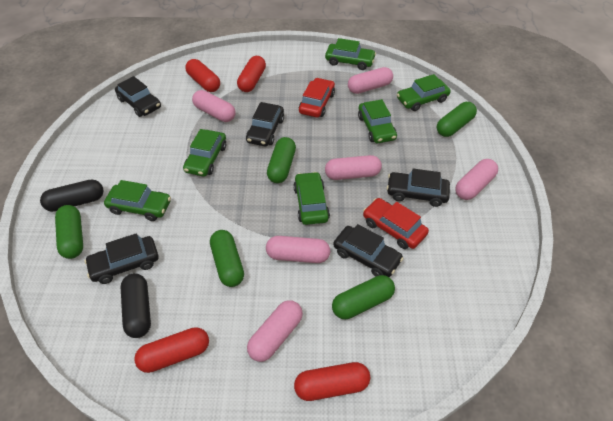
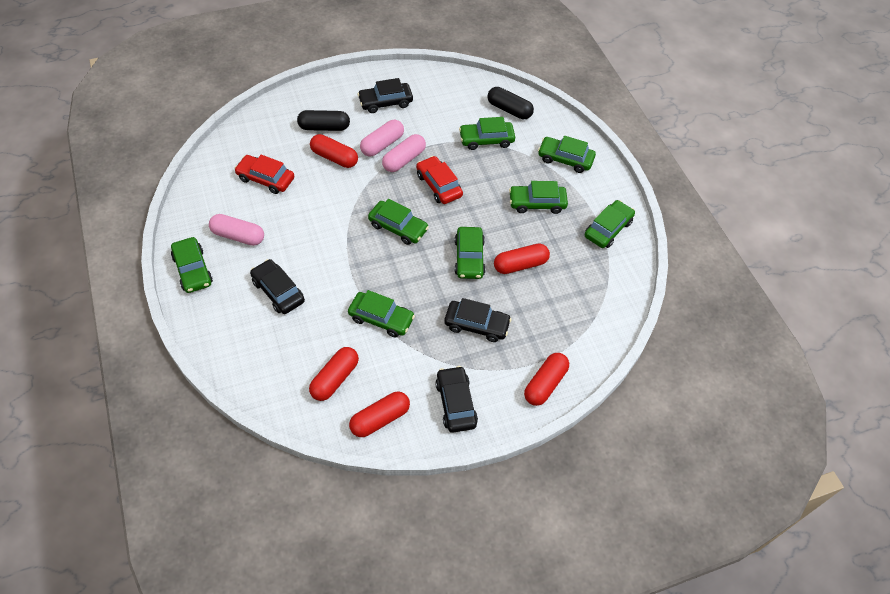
black car: 5 -> 4
green capsule: 5 -> 0
green car: 6 -> 8
pink capsule: 6 -> 3
red capsule: 4 -> 5

